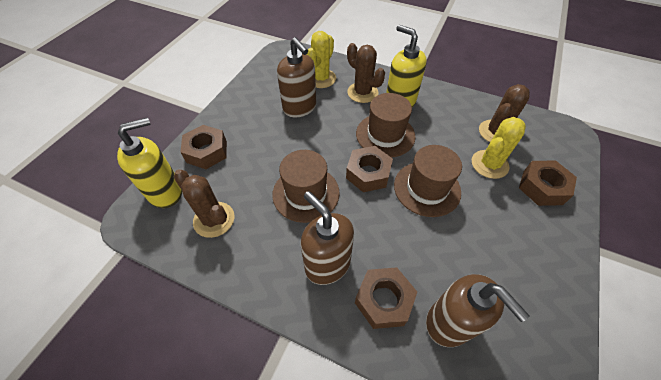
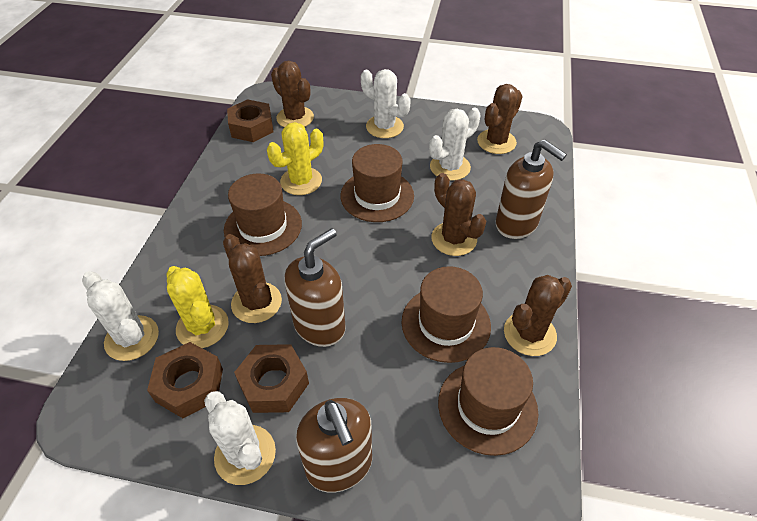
brown cactus: 3 -> 5
brown hat: 3 -> 4
brown nut: 4 -> 3
white cactus: 0 -> 4
yellow soap dispenser: 2 -> 0

